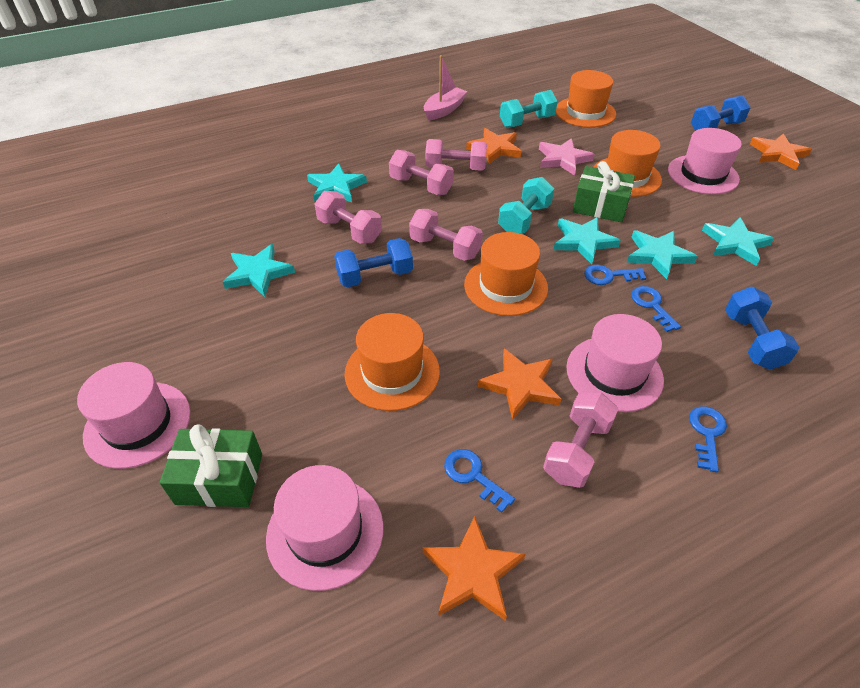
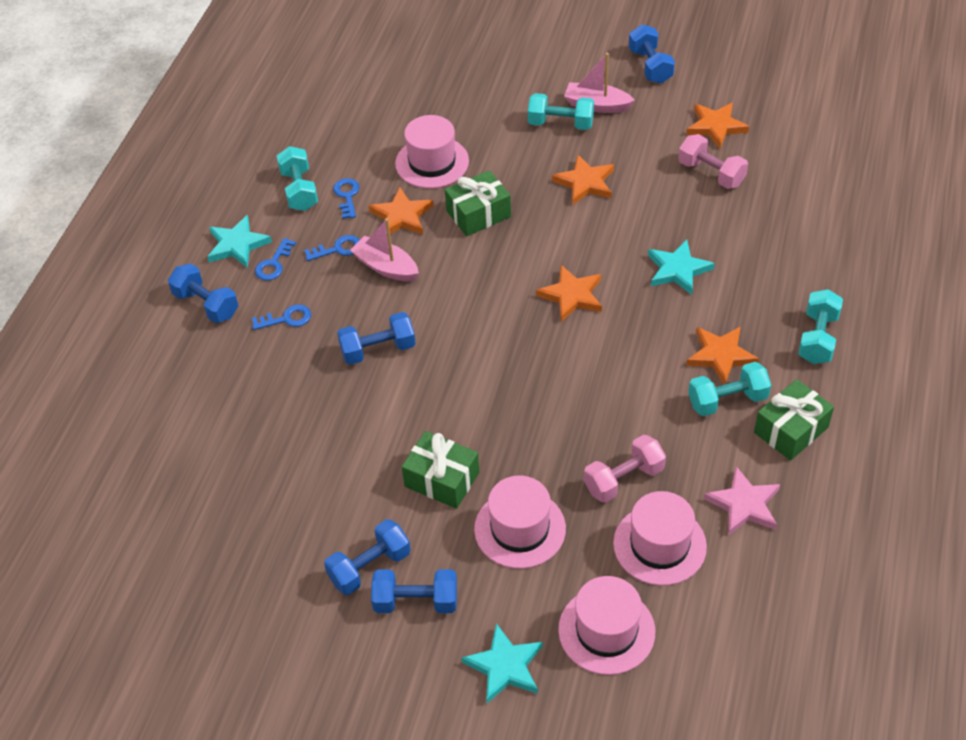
blue dumbbell: 3 -> 5
green gift: 2 -> 3
orange hat: 4 -> 0
orange star: 4 -> 5
pink boat: 1 -> 2
pink dumbbell: 5 -> 2
turquoise dumbbell: 2 -> 4
turquoise star: 5 -> 3

